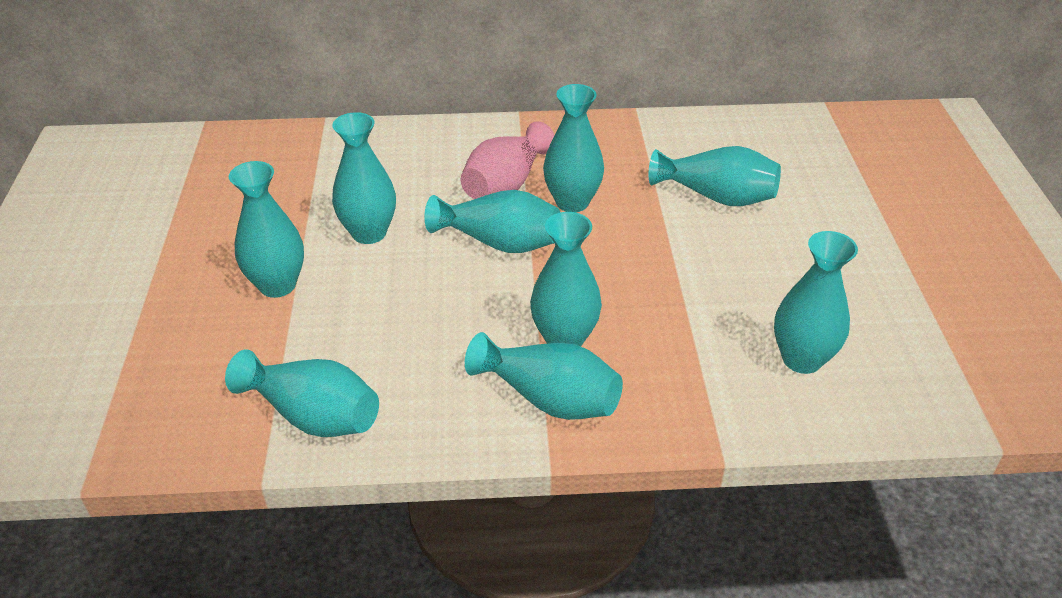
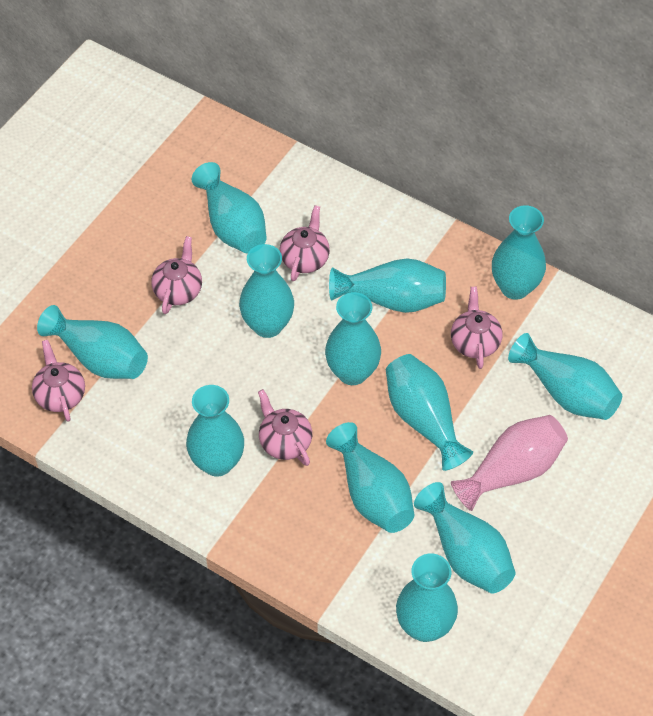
pink teapot: 0 -> 5
turquoise vase: 9 -> 12

